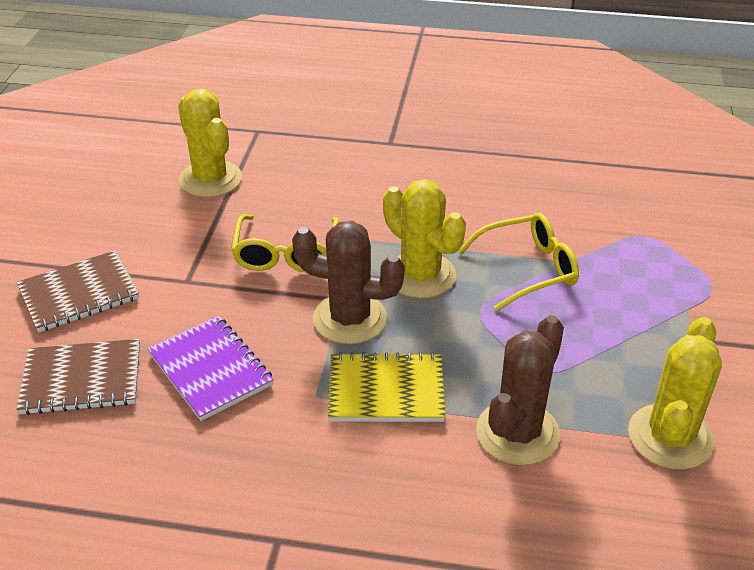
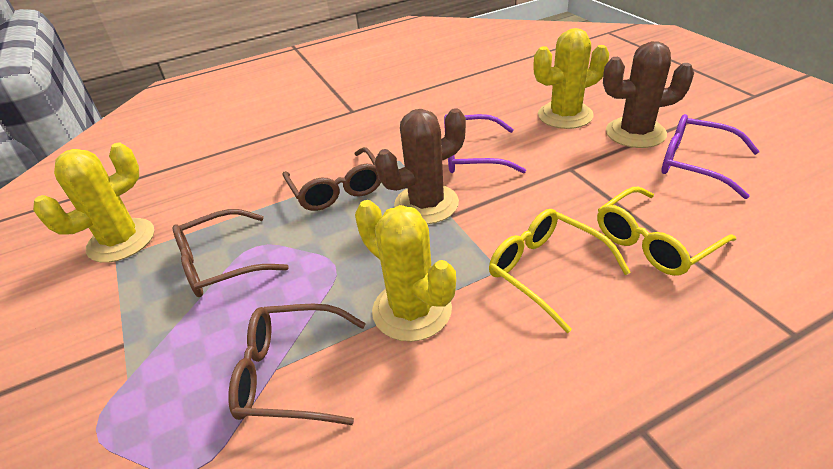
brown glasses: 0 -> 3
brown notebook: 2 -> 0
purple glasses: 0 -> 2
purple notebook: 1 -> 0
yellow notebook: 1 -> 0

